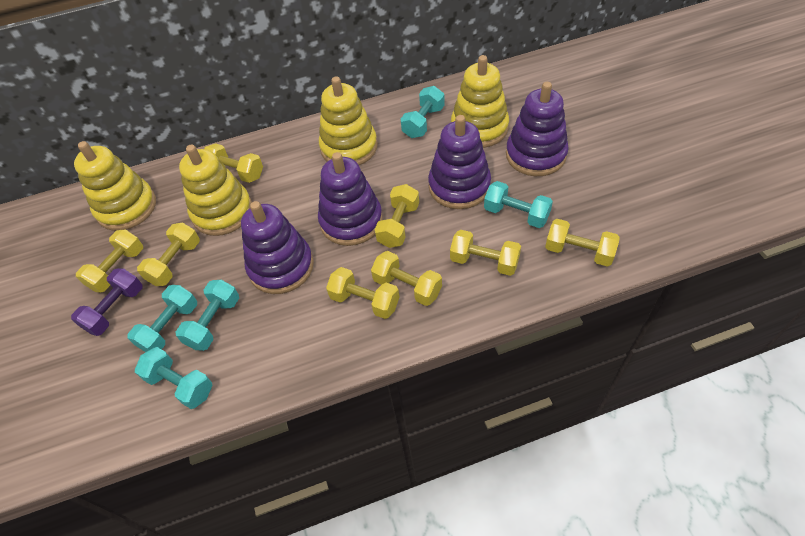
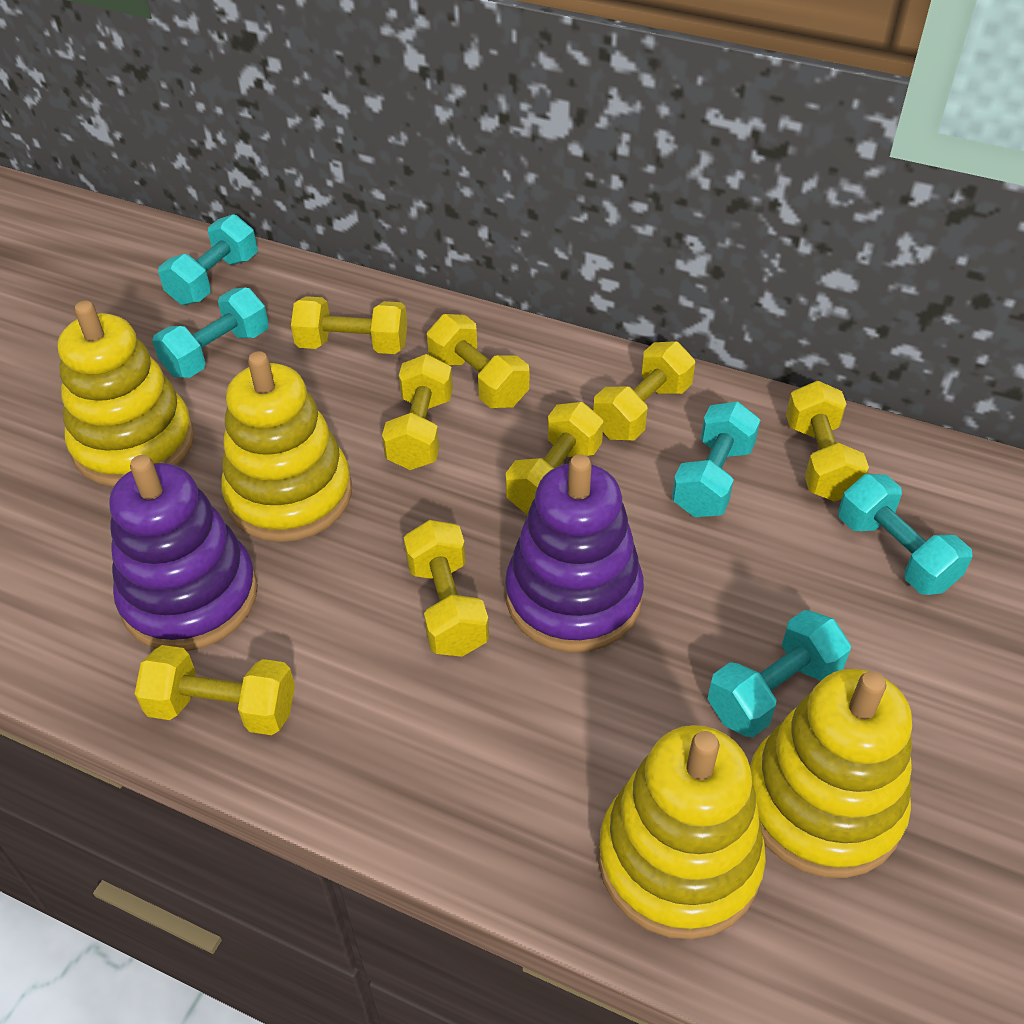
purple dumbbell: 1 -> 0
purple stacking toy: 4 -> 2

